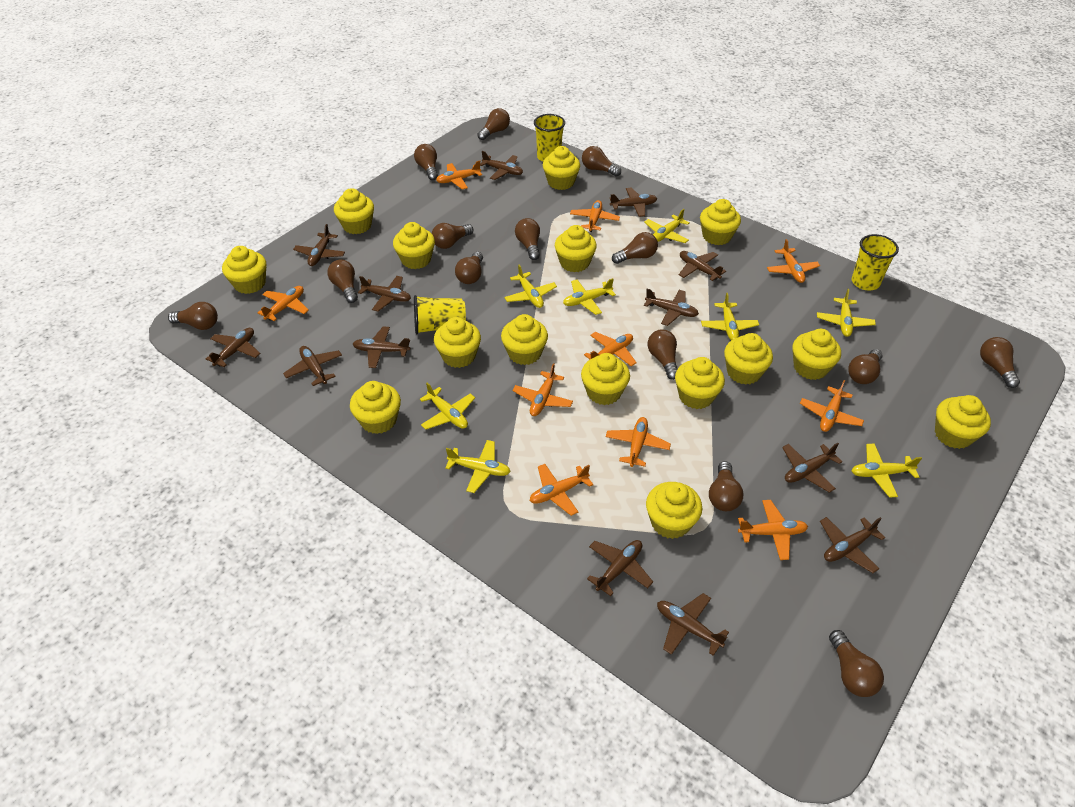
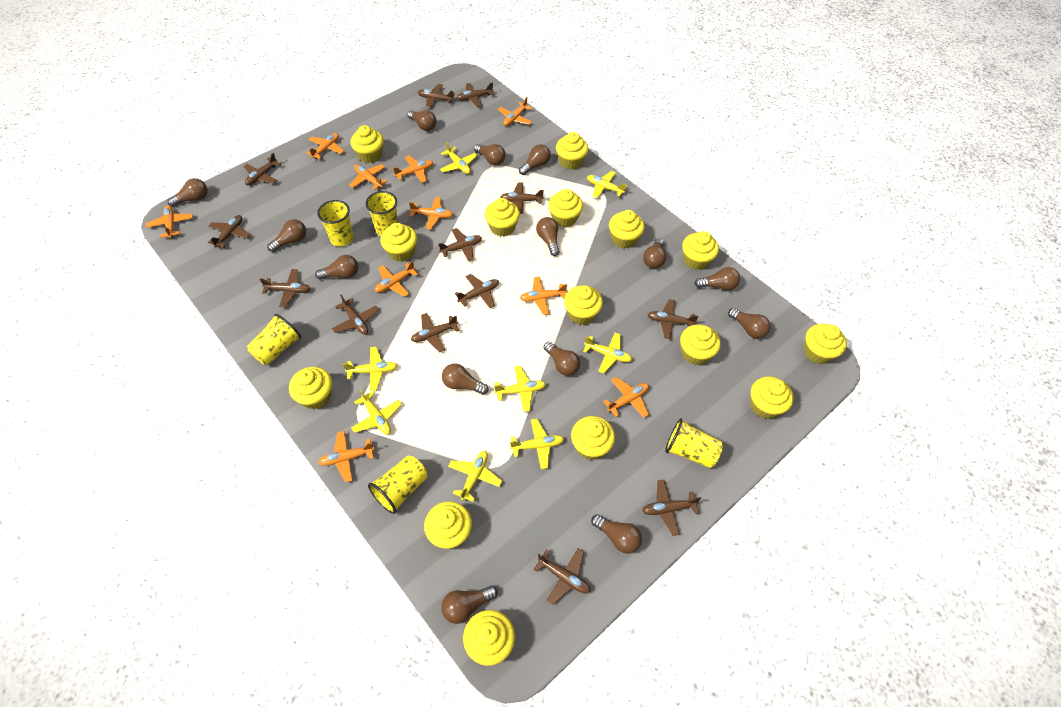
yellow cup: 3 -> 5

